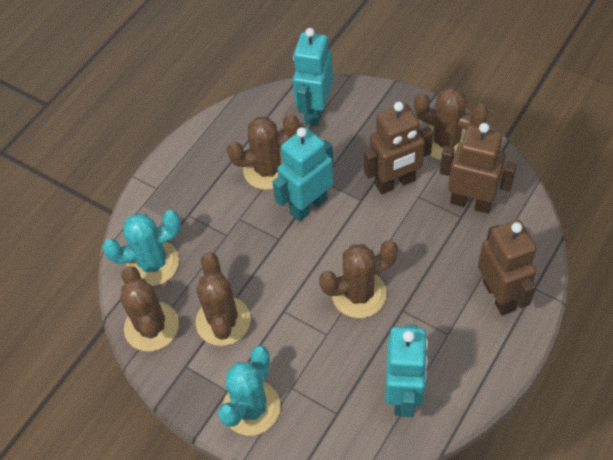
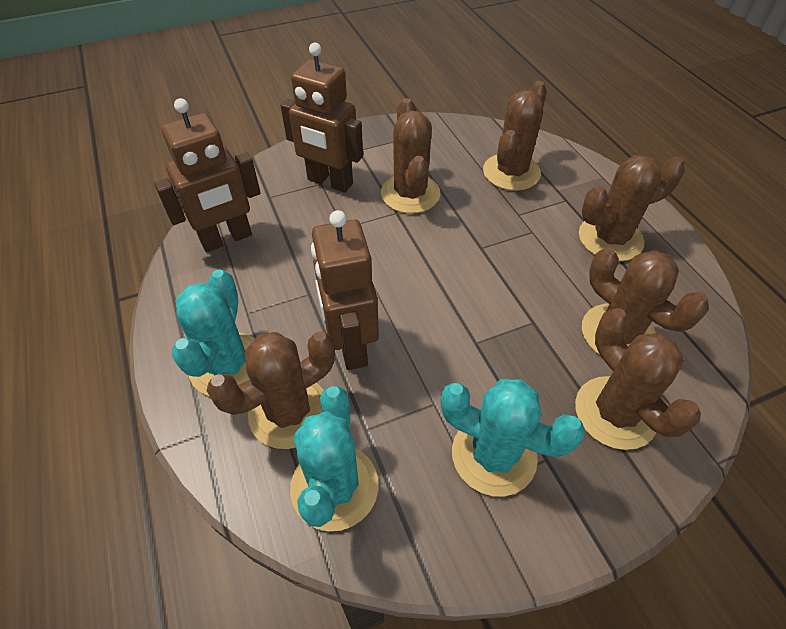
brown cactus: 5 -> 6
turquoise cactus: 2 -> 3
turquoise robot: 3 -> 0

